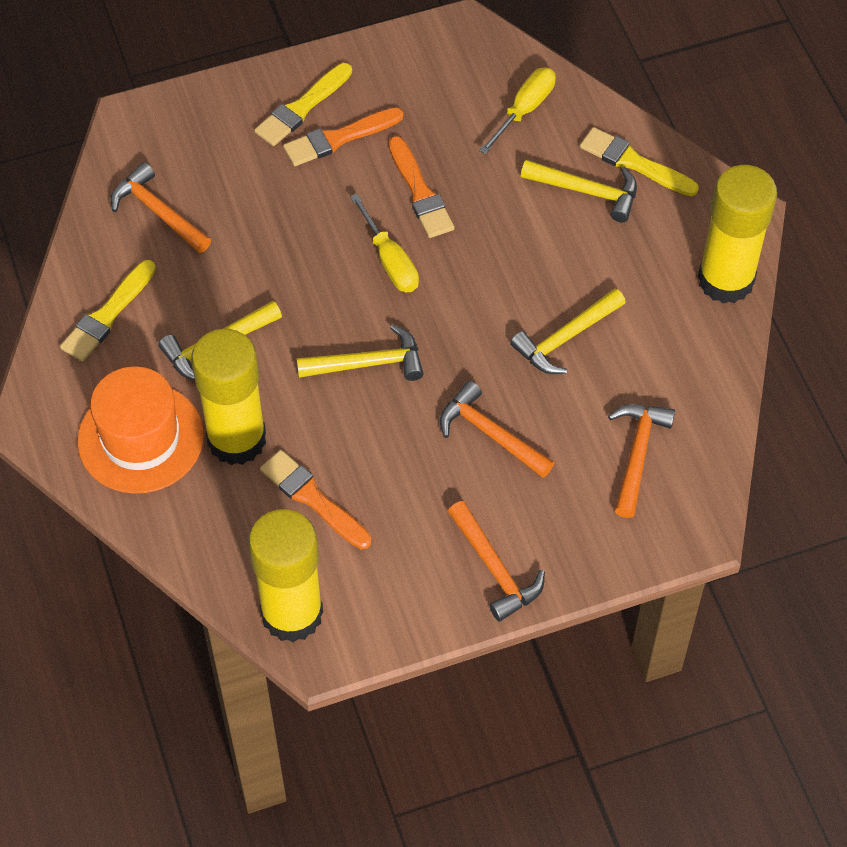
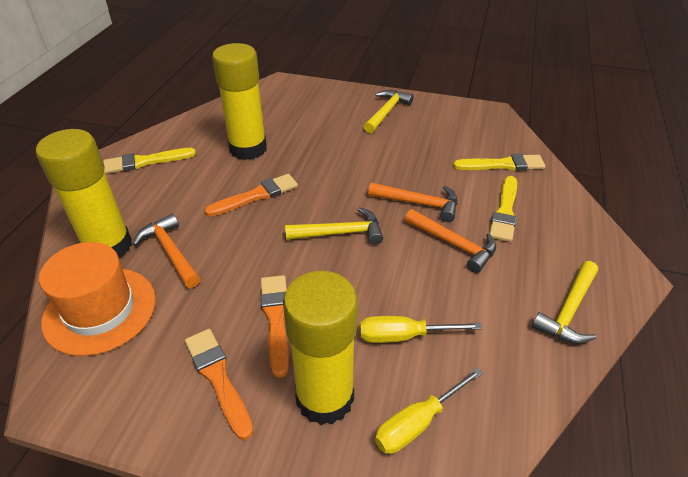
orange hammer: 4 -> 3
yellow hammer: 4 -> 3

